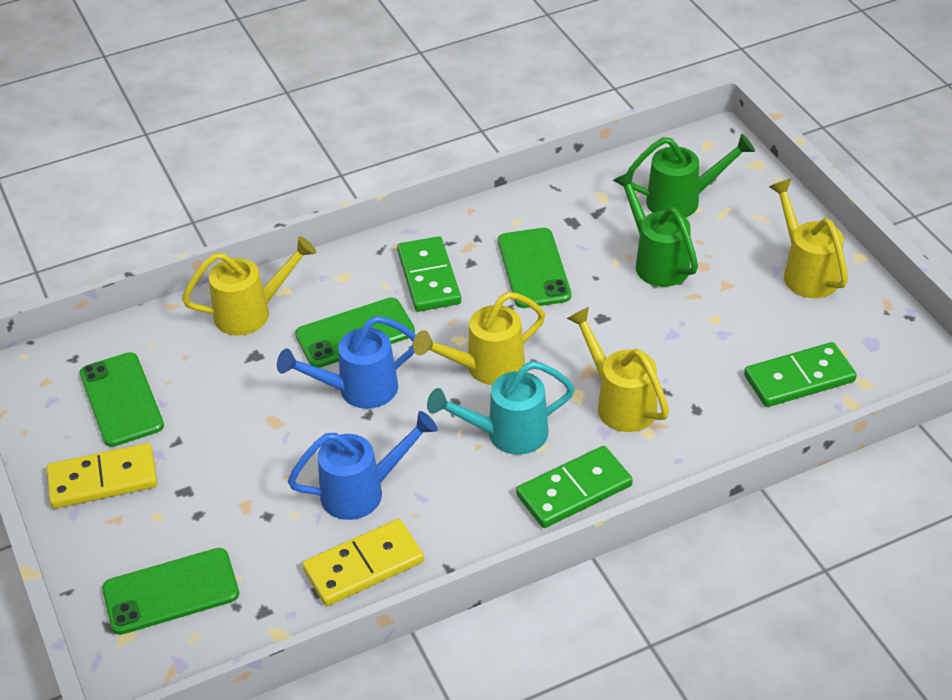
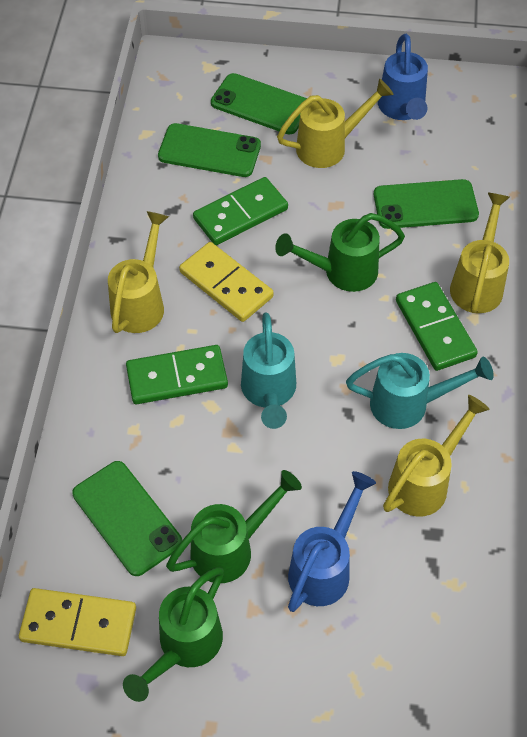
green watering can: 2 -> 3
turquoise watering can: 1 -> 2

